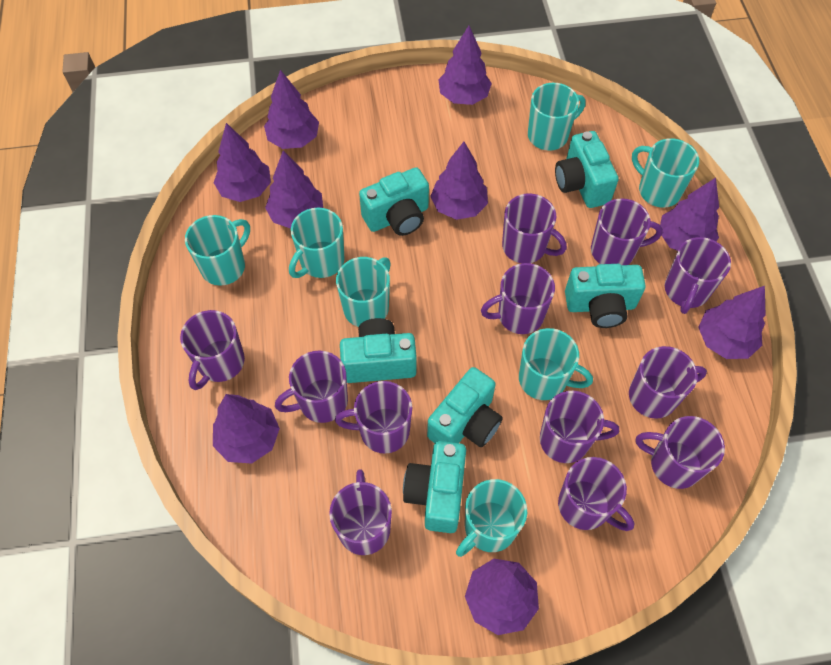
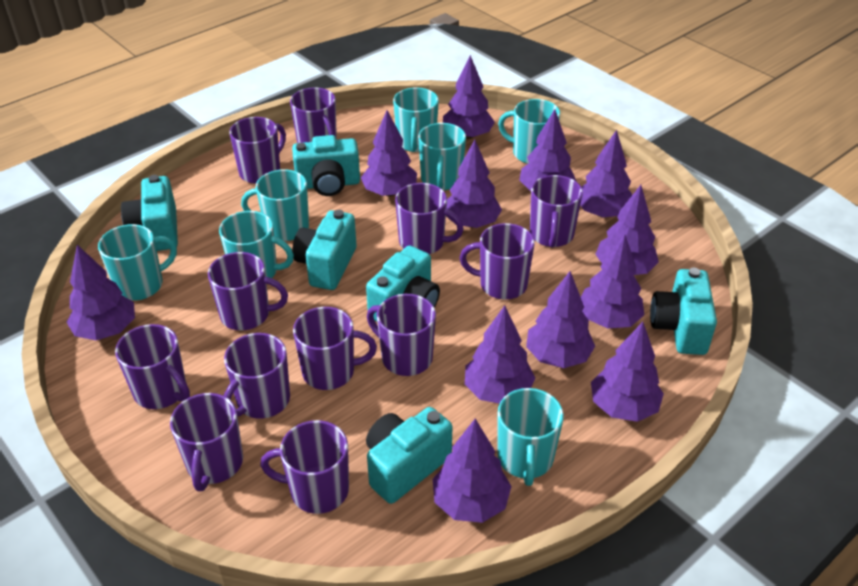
purple tree: 9 -> 12

